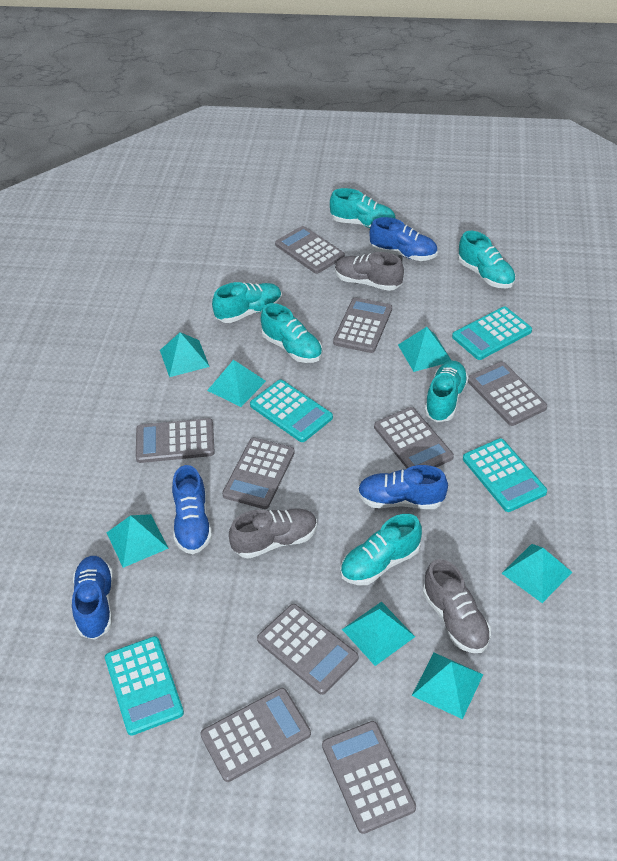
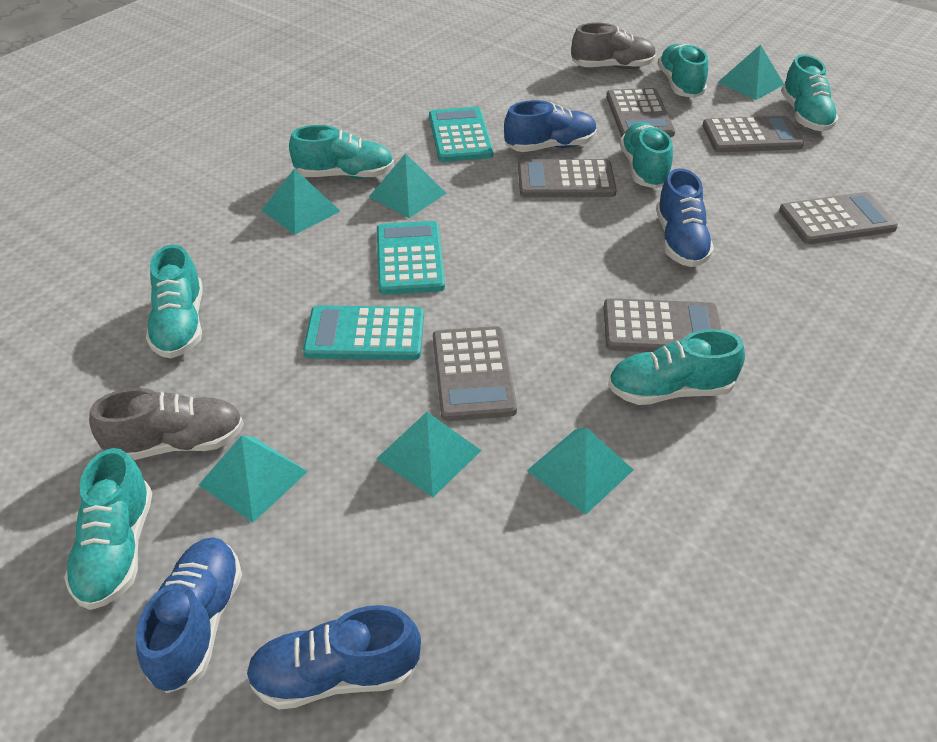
grey calculator: 9 -> 6
grey shoe: 3 -> 2
turquoise calculator: 4 -> 3
turquoise pyramid: 7 -> 6
turquoise shoe: 6 -> 7

